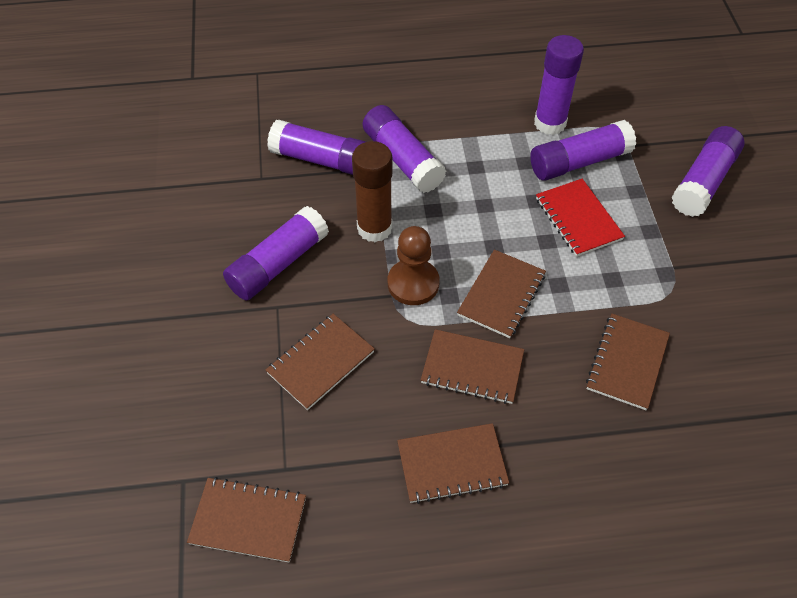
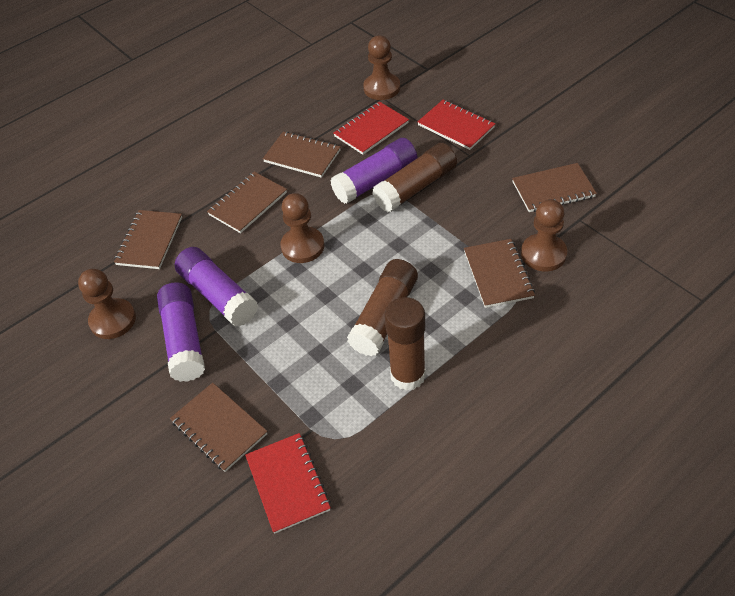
brown glue stick: 1 -> 3
brown pawn: 1 -> 4
purple glue stick: 6 -> 3
red notebook: 1 -> 3

